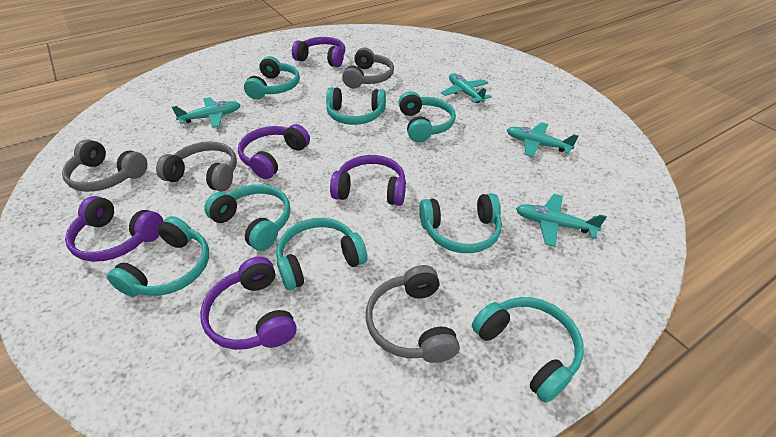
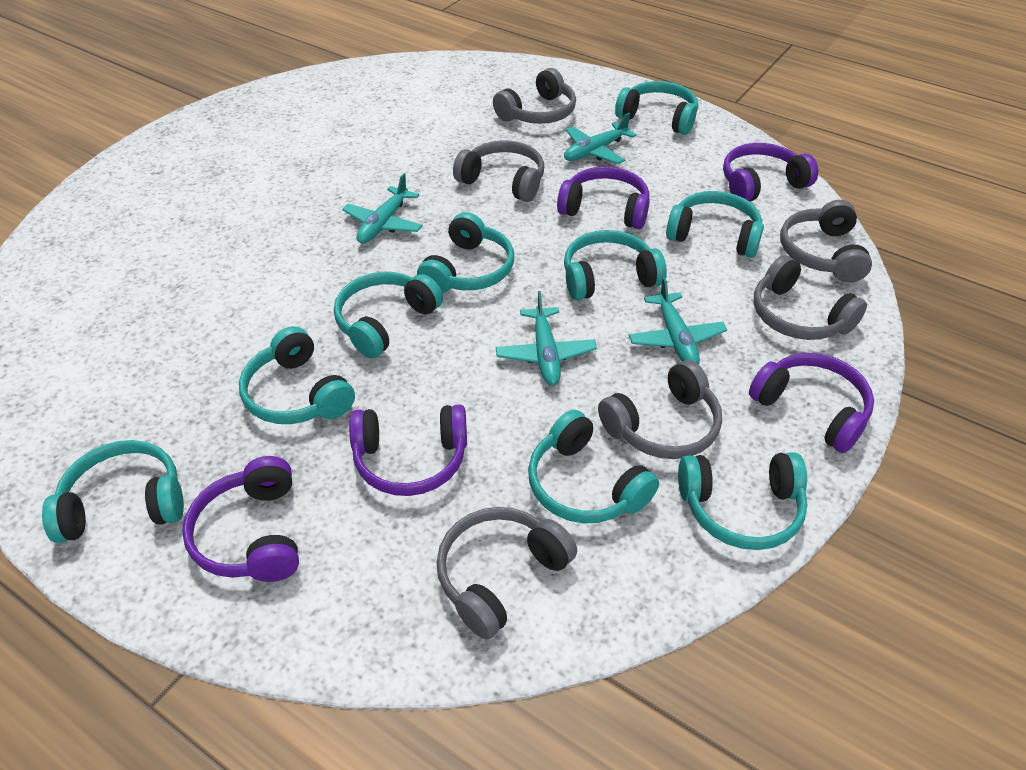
grey headphones: 4 -> 6
turquoise headphones: 8 -> 9

